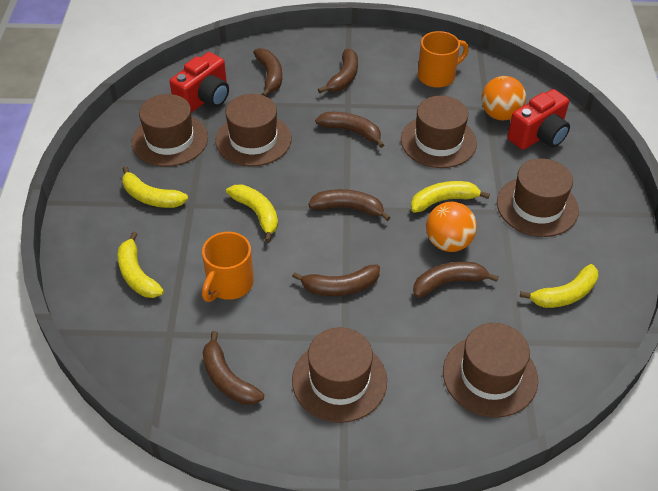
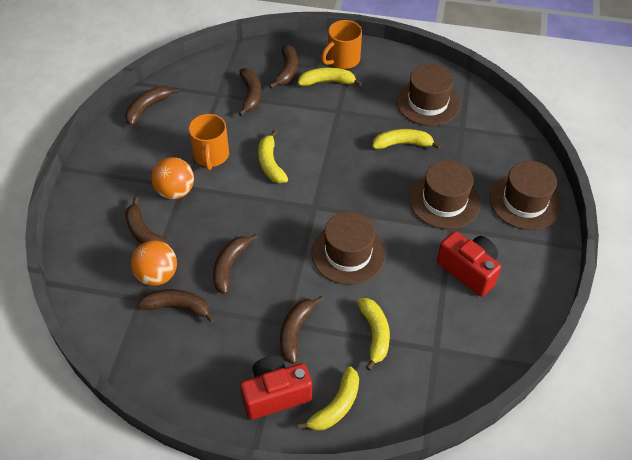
brown hat: 6 -> 4

